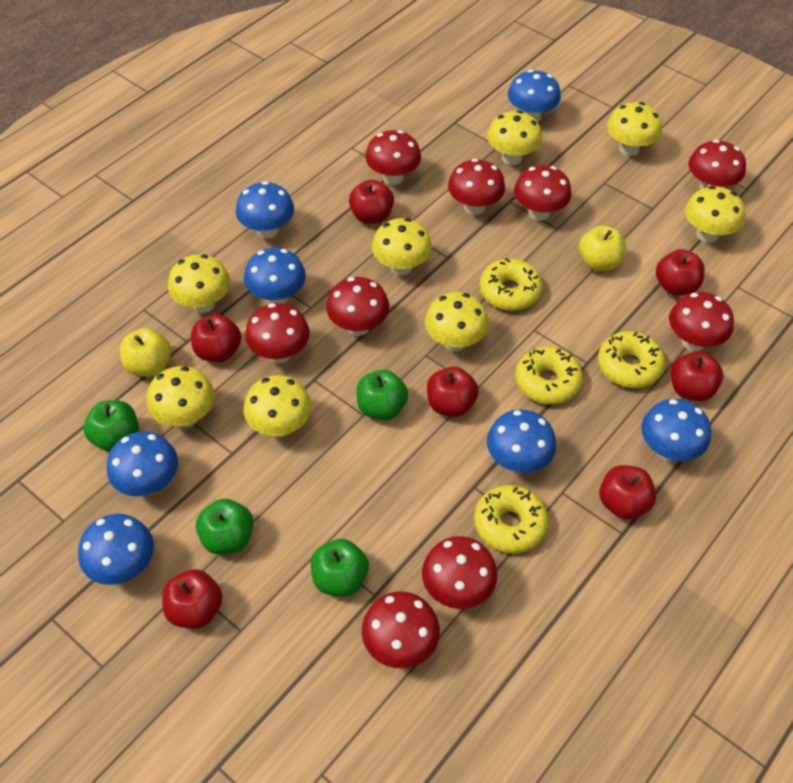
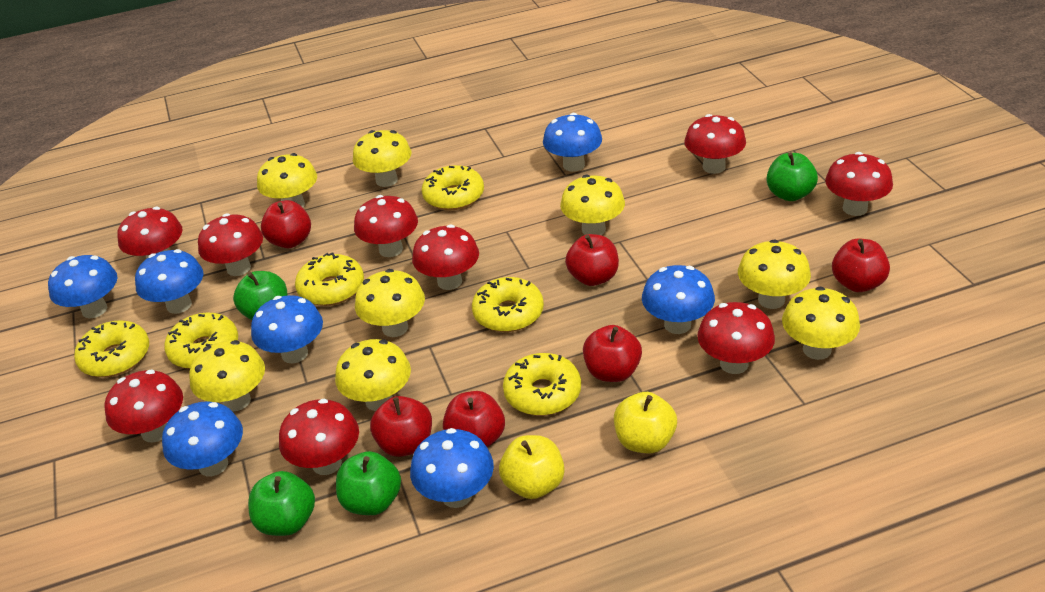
red apple: 7 -> 6
yellow donut: 4 -> 6

